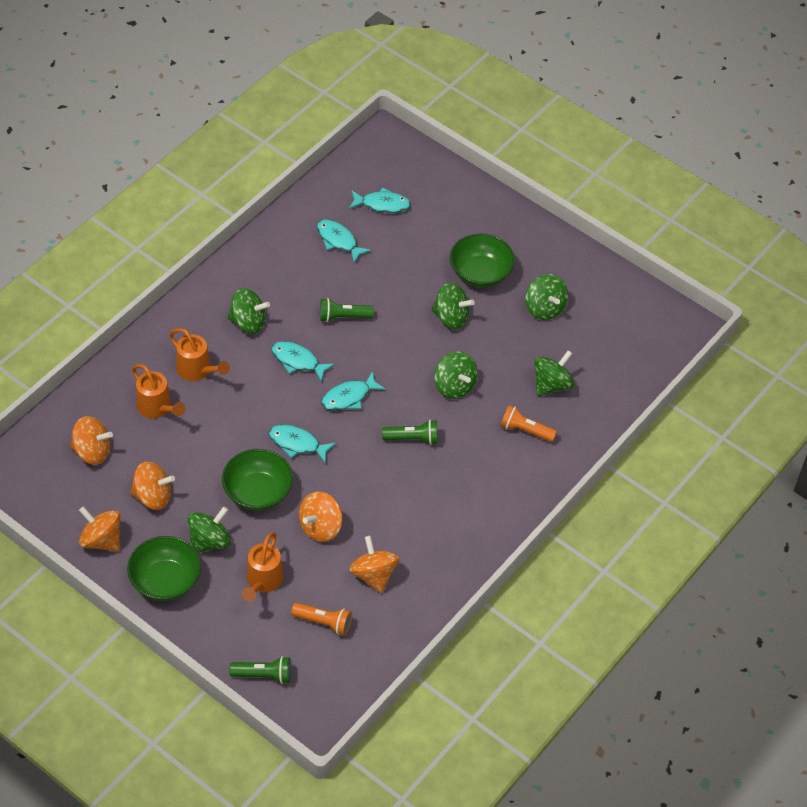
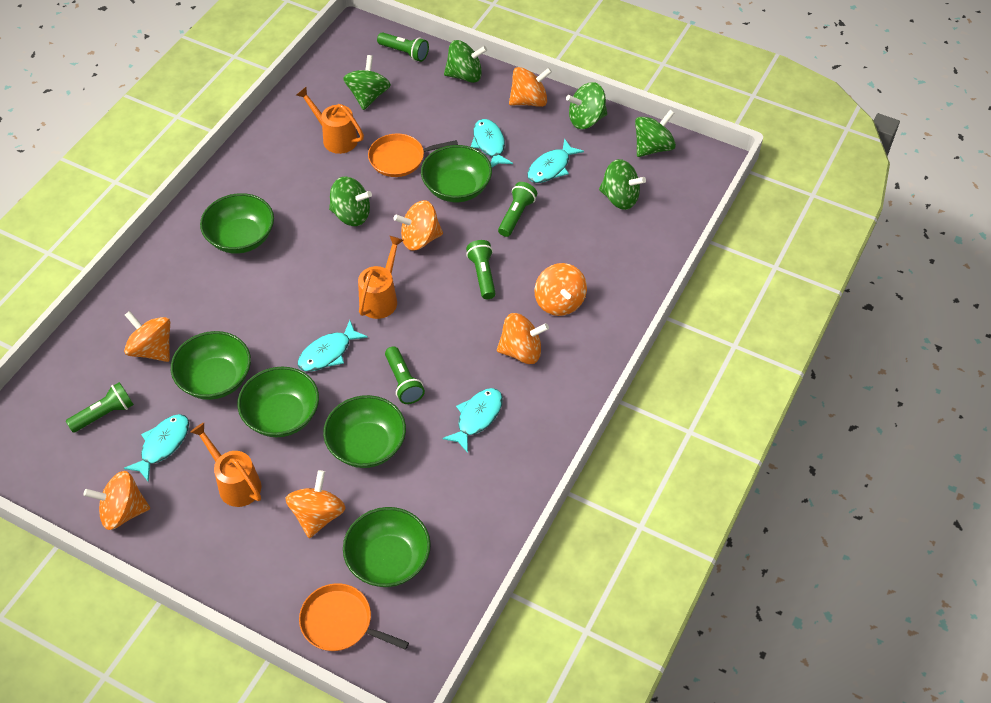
green bowl: 3 -> 6
green flashlight: 3 -> 5
orange flashlight: 2 -> 0
orange pan: 0 -> 2
orange spinning top: 5 -> 7

